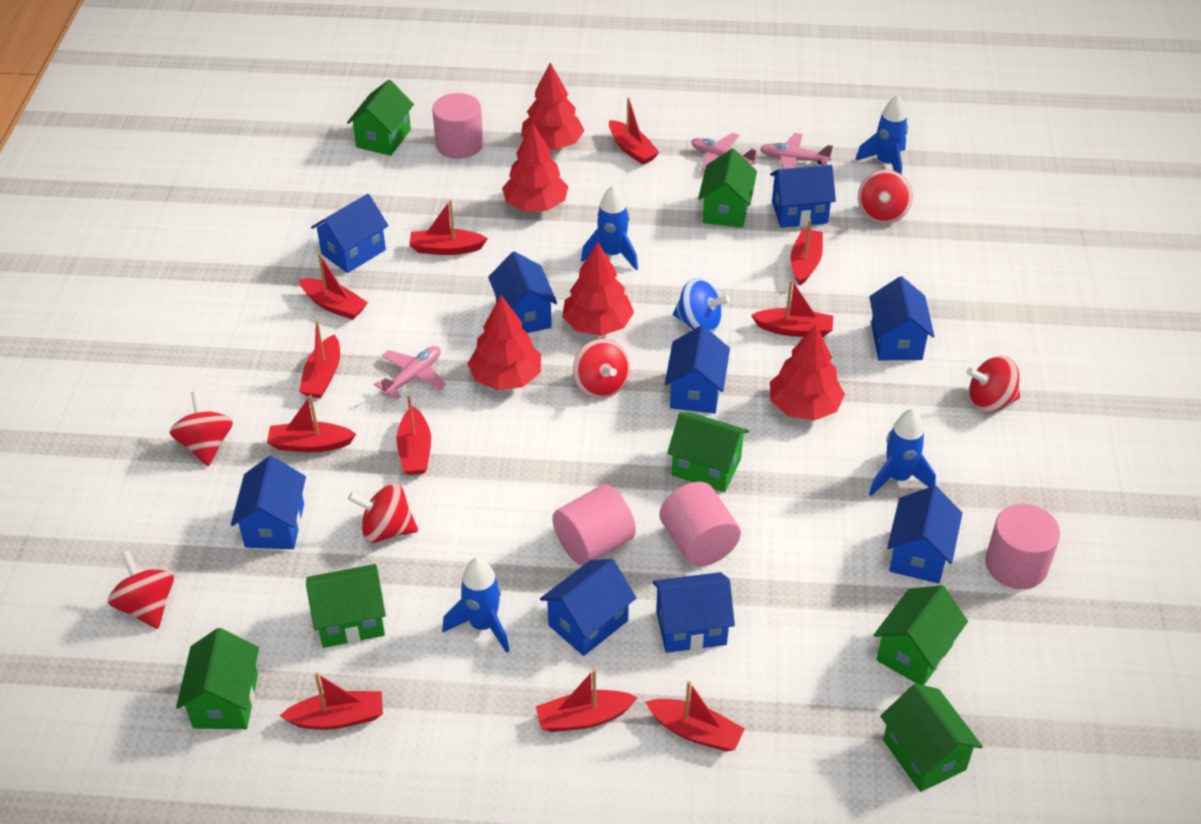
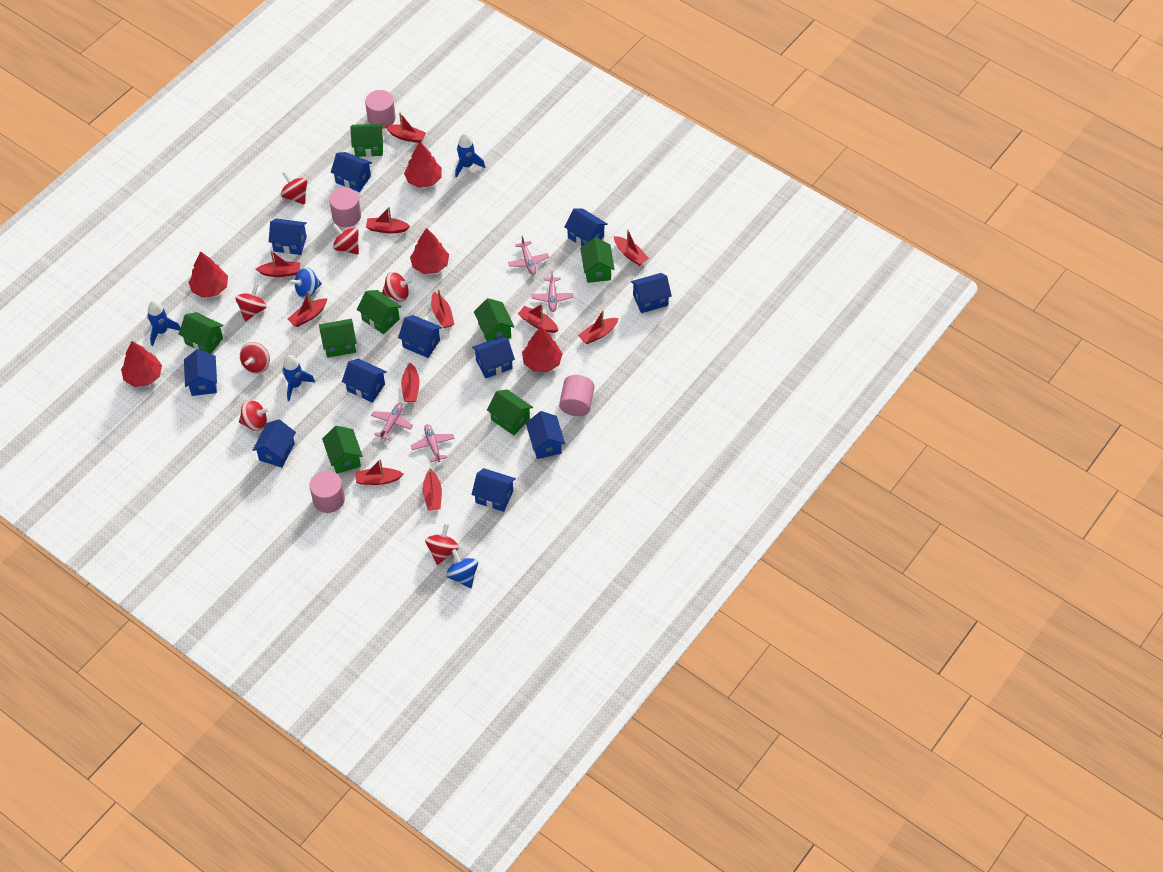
blue house: 9 -> 11
blue rocket: 4 -> 3
blue spinning top: 1 -> 2
green house: 7 -> 8
pink plane: 3 -> 4
red spinning top: 6 -> 7

